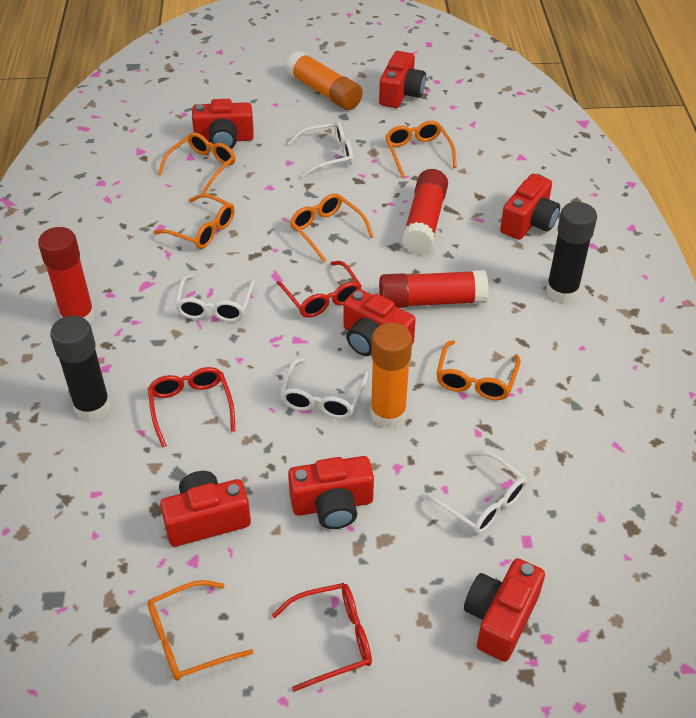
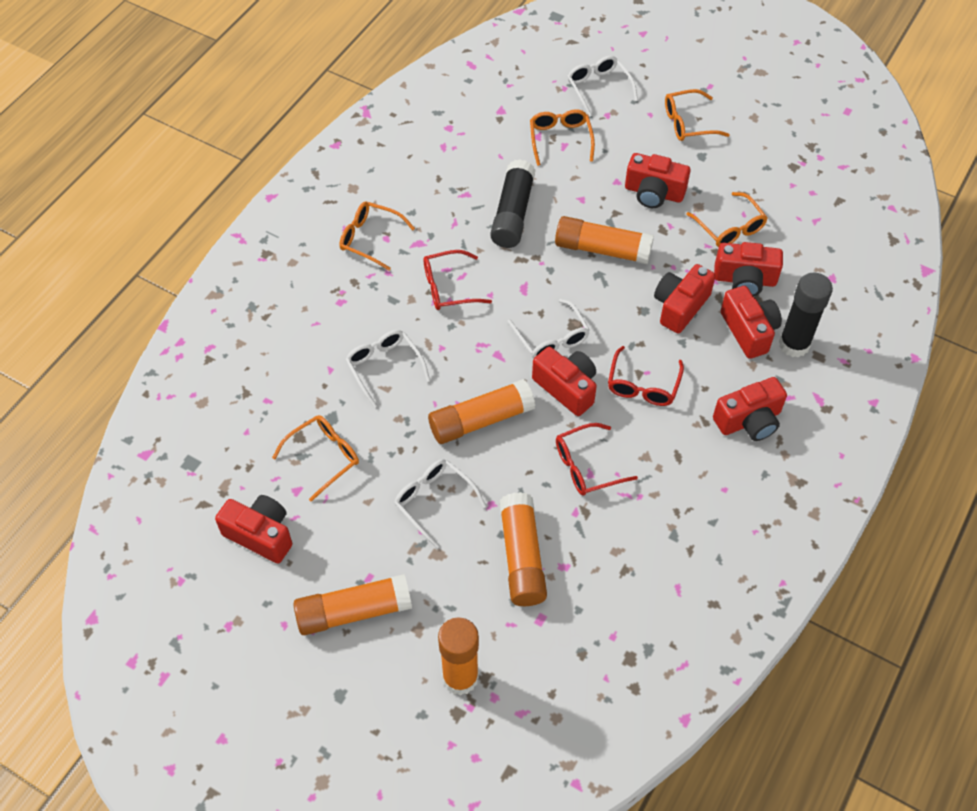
orange glasses: 6 -> 5
orange glue stick: 2 -> 5
red glue stick: 3 -> 0

